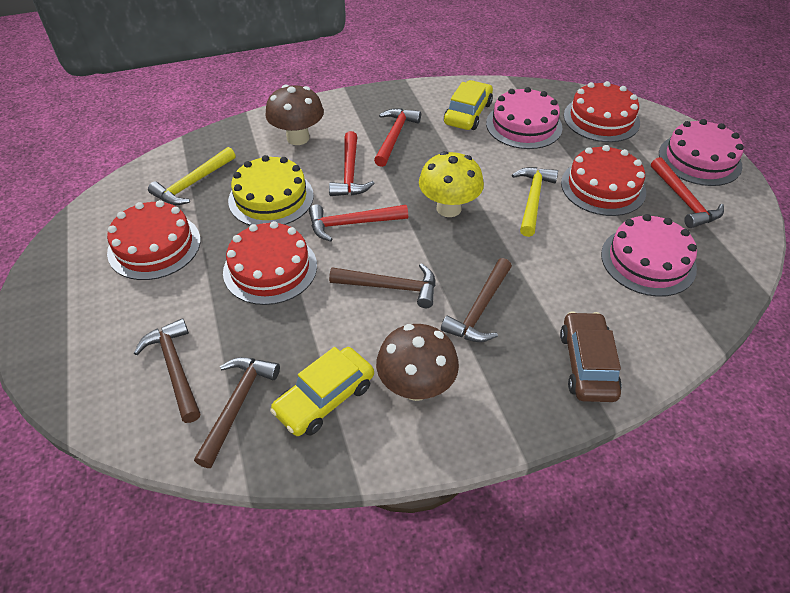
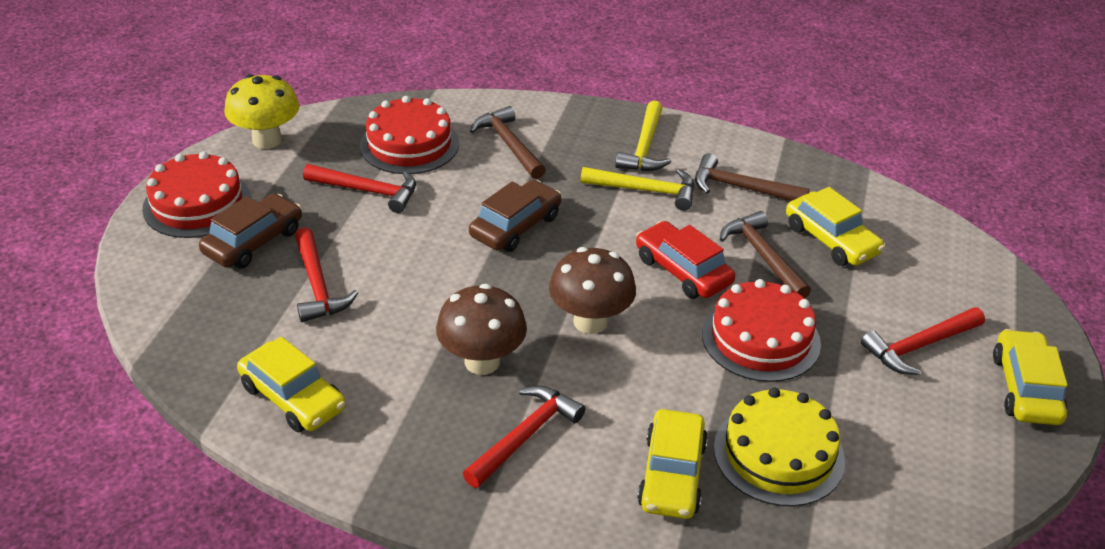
brown car: 1 -> 2
brown hammer: 4 -> 3
pink cake: 3 -> 0
red cake: 4 -> 3
red car: 0 -> 1
yellow car: 2 -> 4

